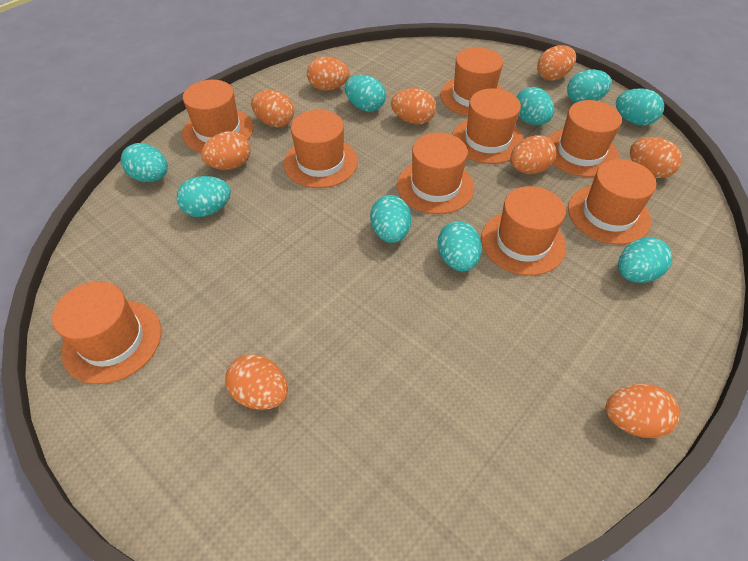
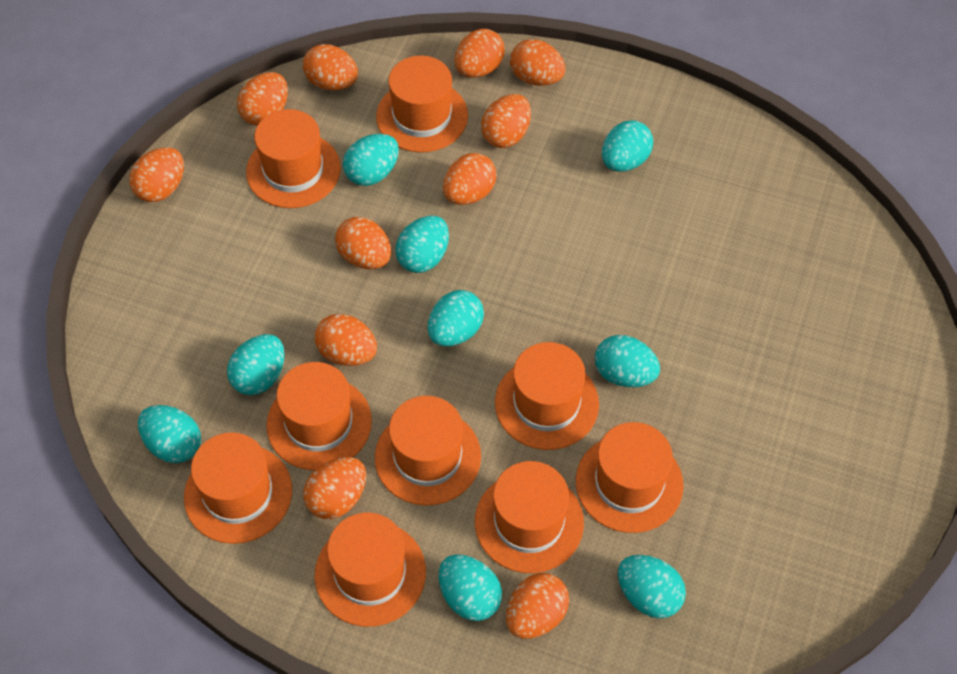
orange egg: 9 -> 11

